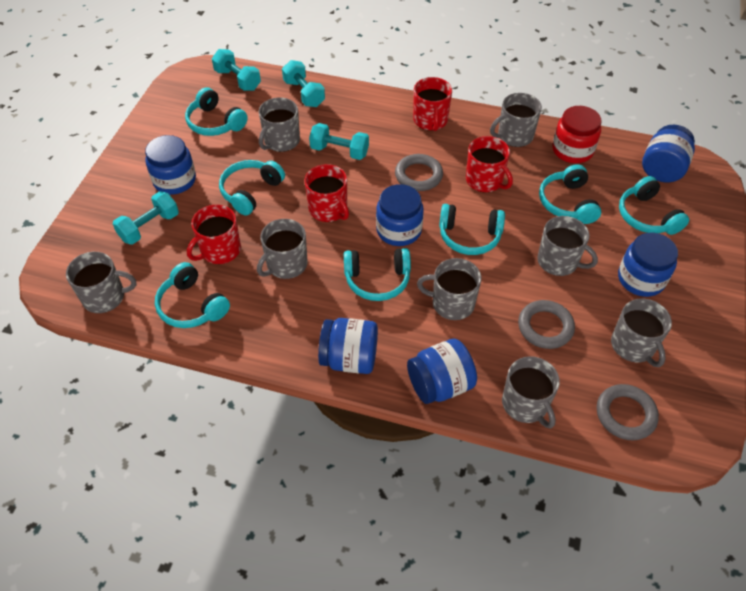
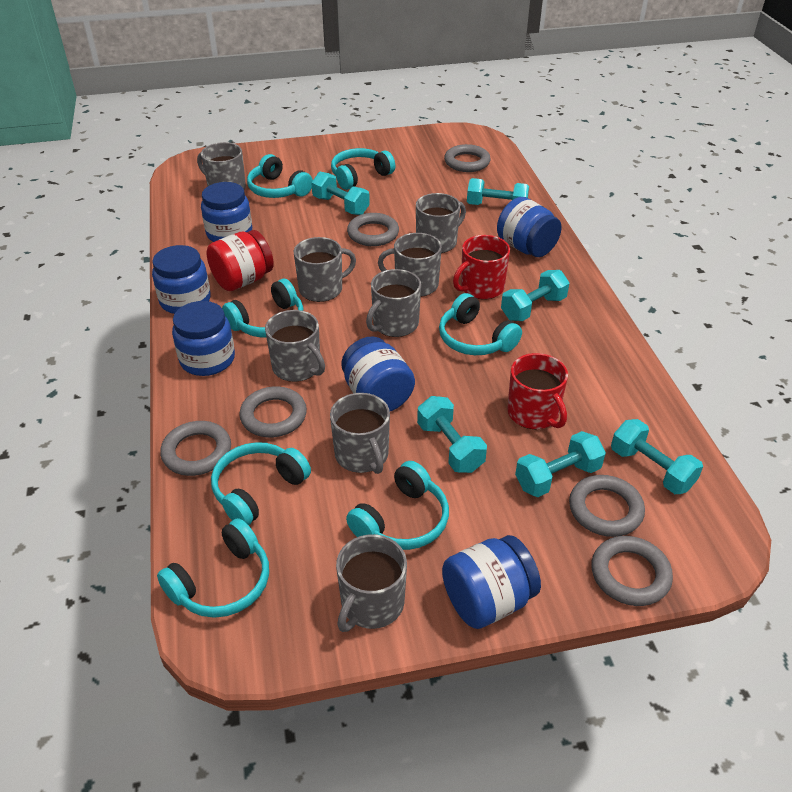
grey ring: 3 -> 6
red mug: 4 -> 2
turquoise dumbbell: 4 -> 6

